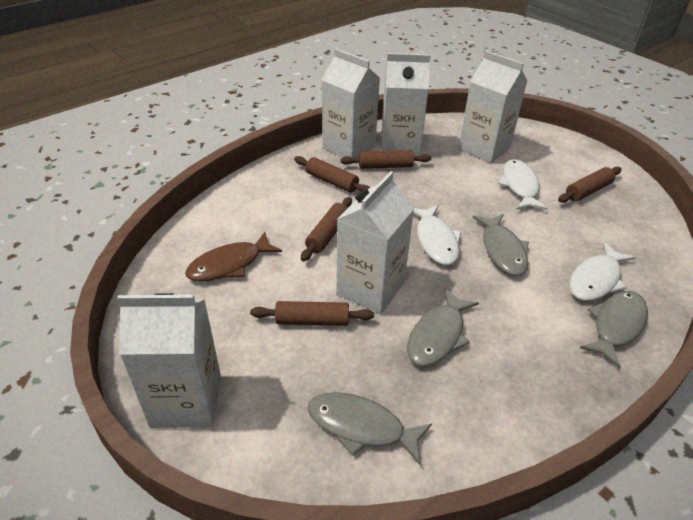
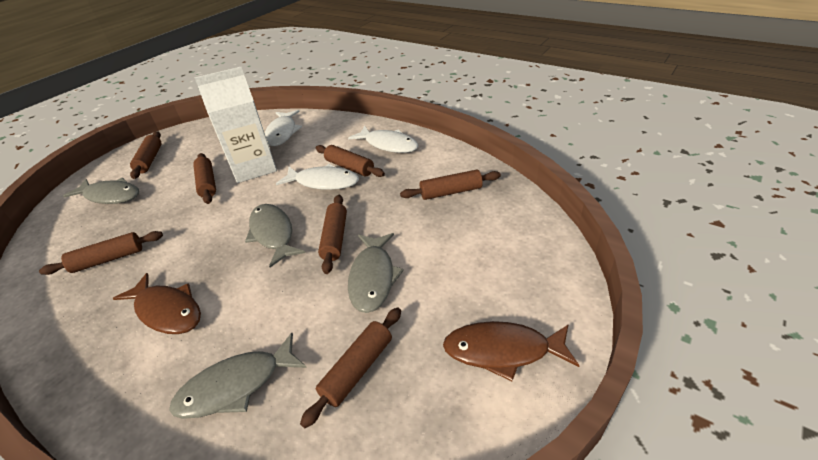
brown fish: 1 -> 2
brown rolling pin: 5 -> 7
white carton: 5 -> 1

